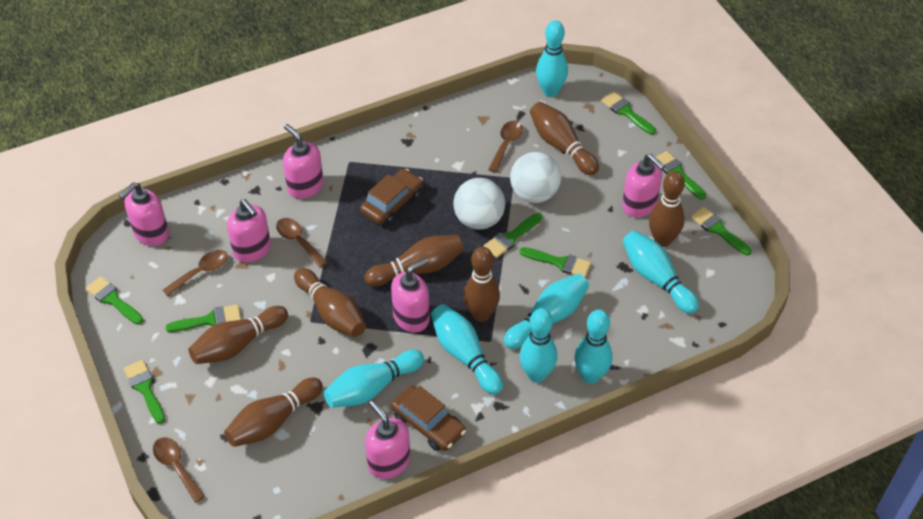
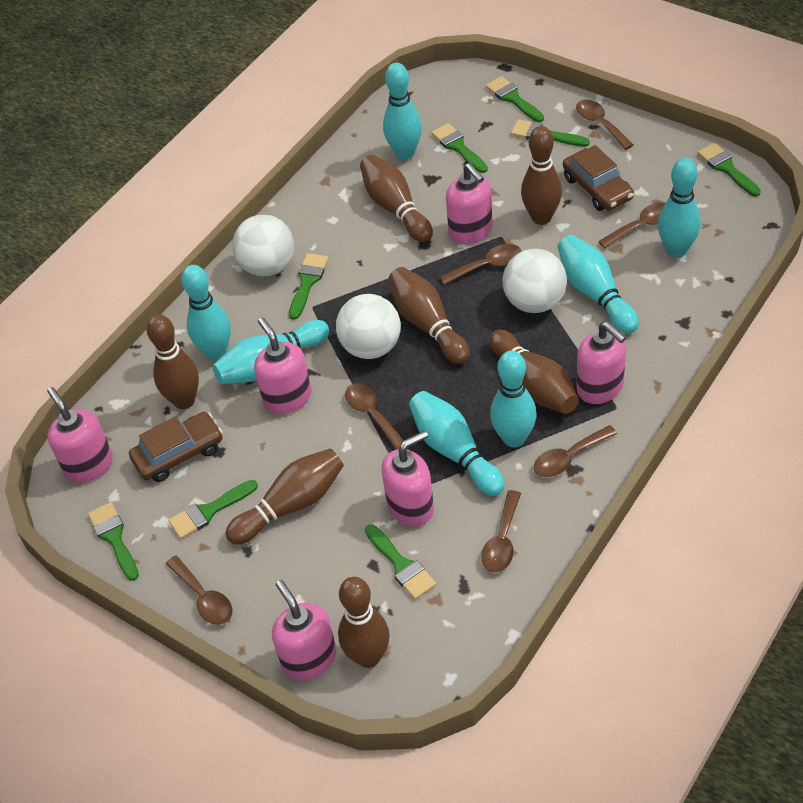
brown spoon: 4 -> 7
white ball: 2 -> 3

